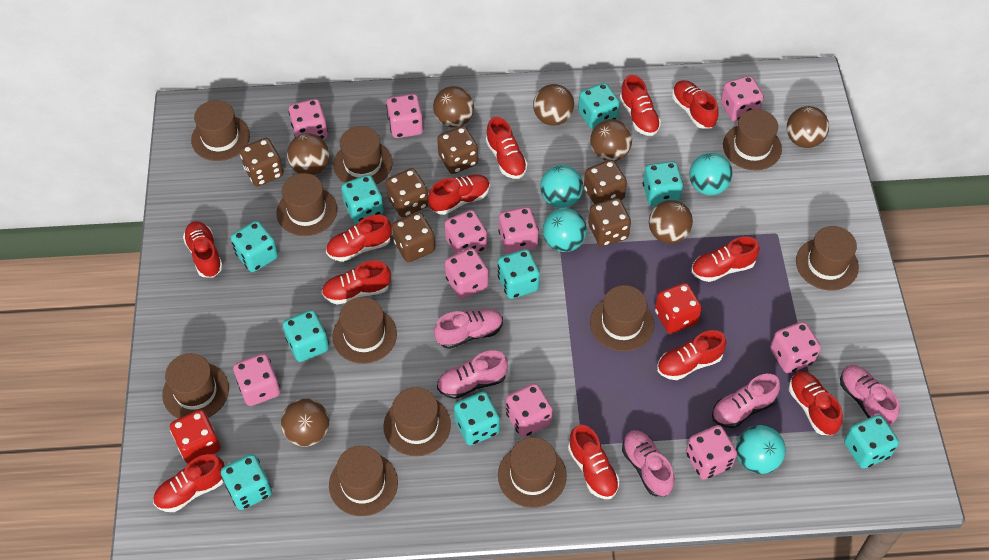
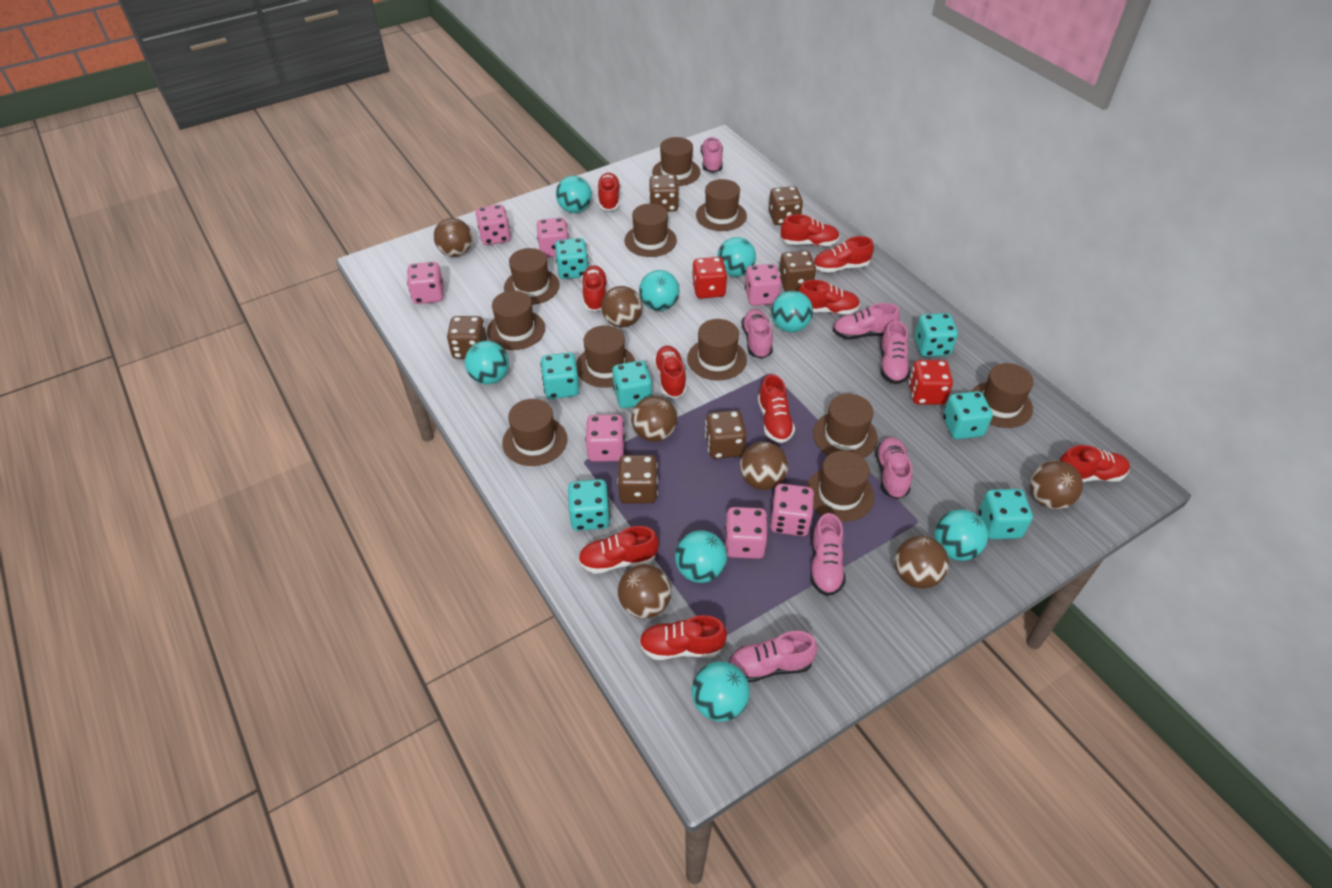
pink dice: 10 -> 7
pink shoe: 5 -> 7
red shoe: 12 -> 10
turquoise ball: 4 -> 8
turquoise dice: 9 -> 7

